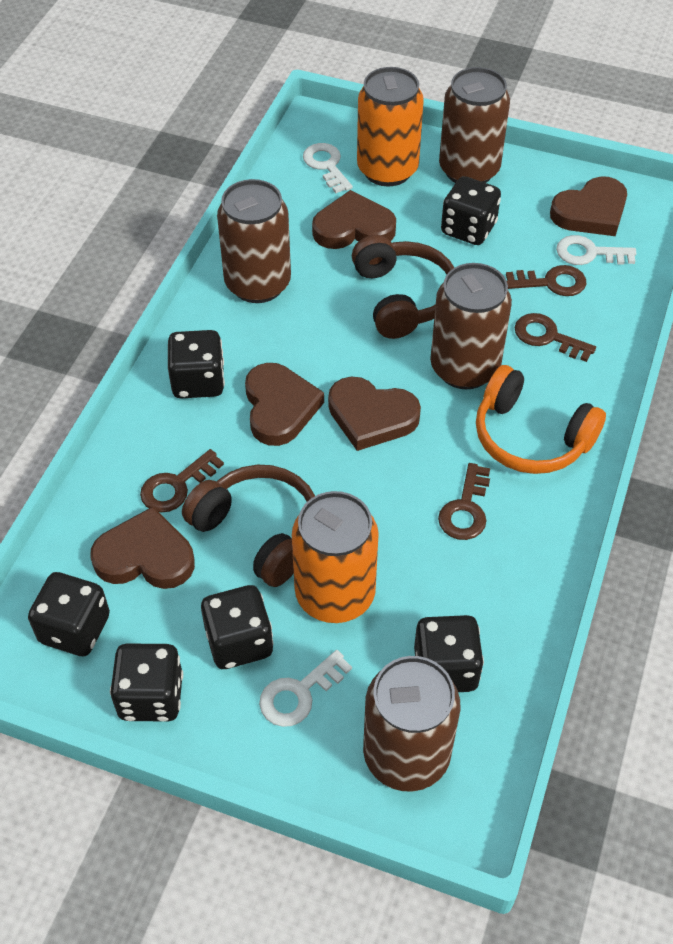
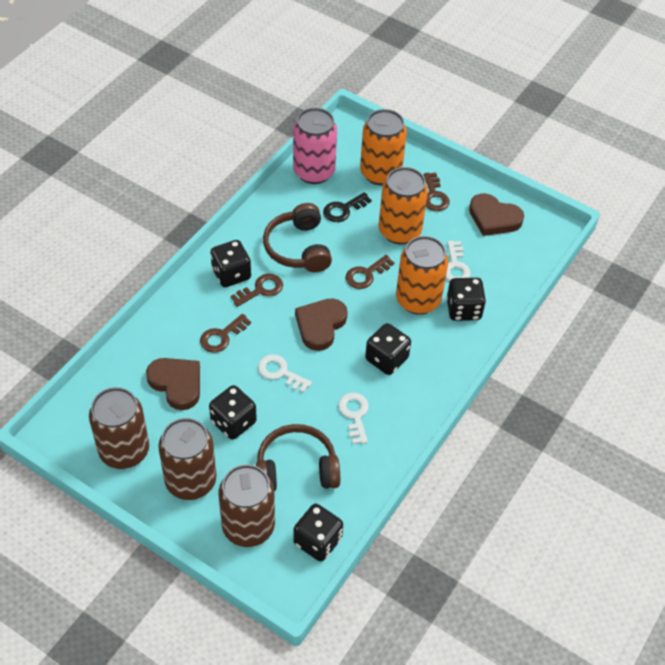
black dice: 6 -> 5
black key: 0 -> 1
brown can: 4 -> 3
brown heart: 5 -> 3
orange can: 2 -> 3
orange headphones: 1 -> 0
pink can: 0 -> 1

